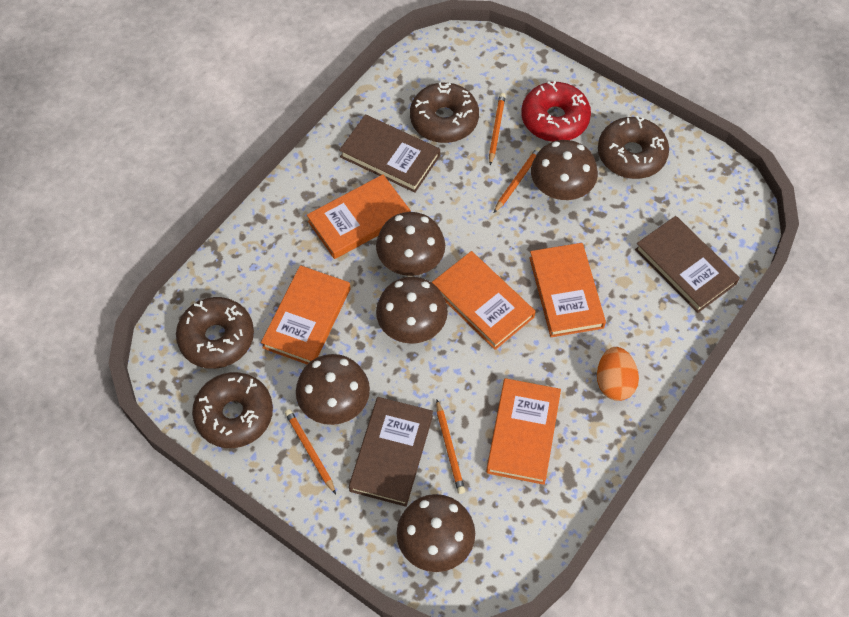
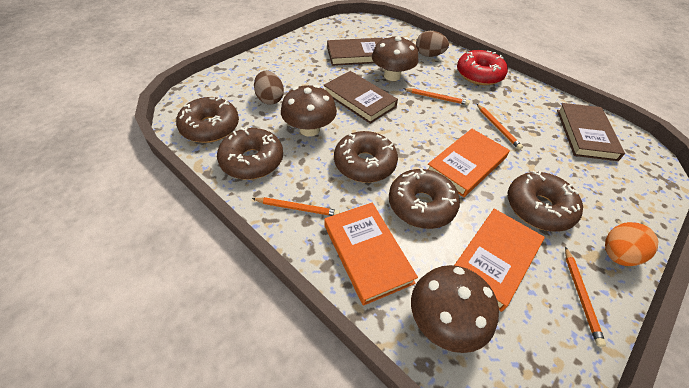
brown donut: 4 -> 5
brown egg: 0 -> 2
brown mushroom: 5 -> 3
orange book: 5 -> 3

